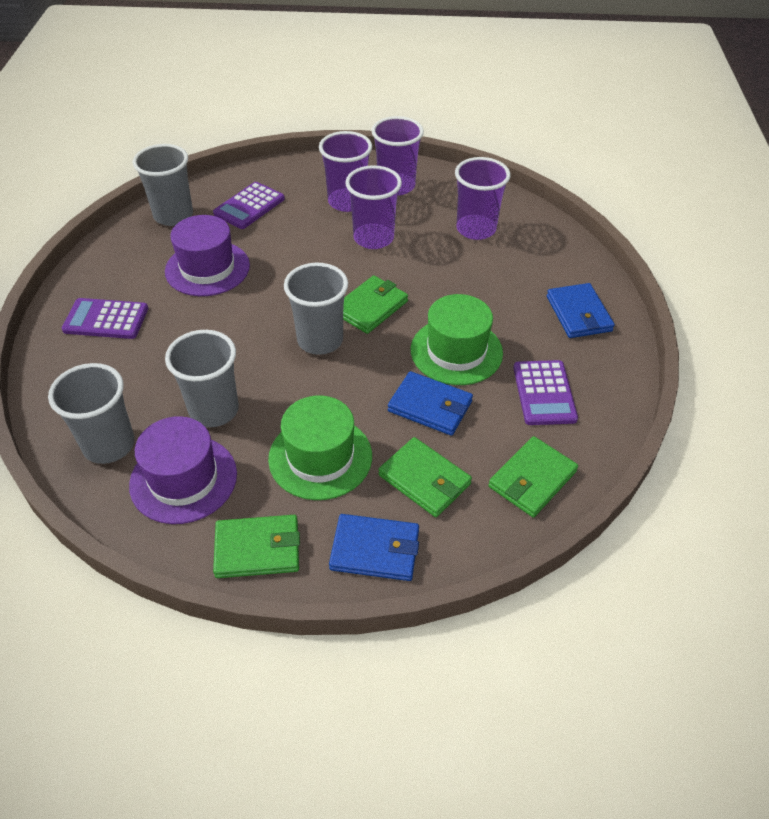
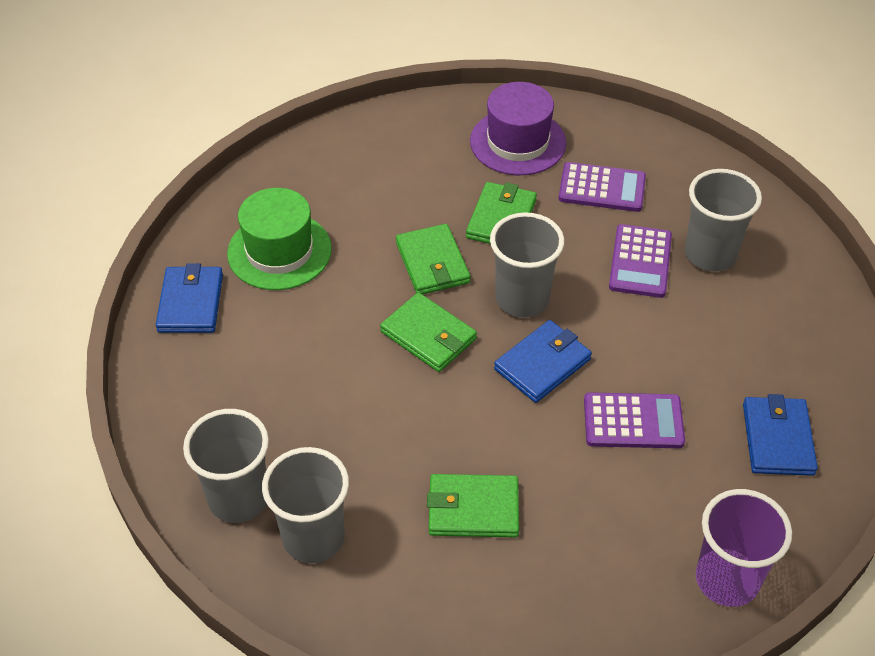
green hat: 2 -> 1
purple cup: 4 -> 1
purple hat: 2 -> 1

